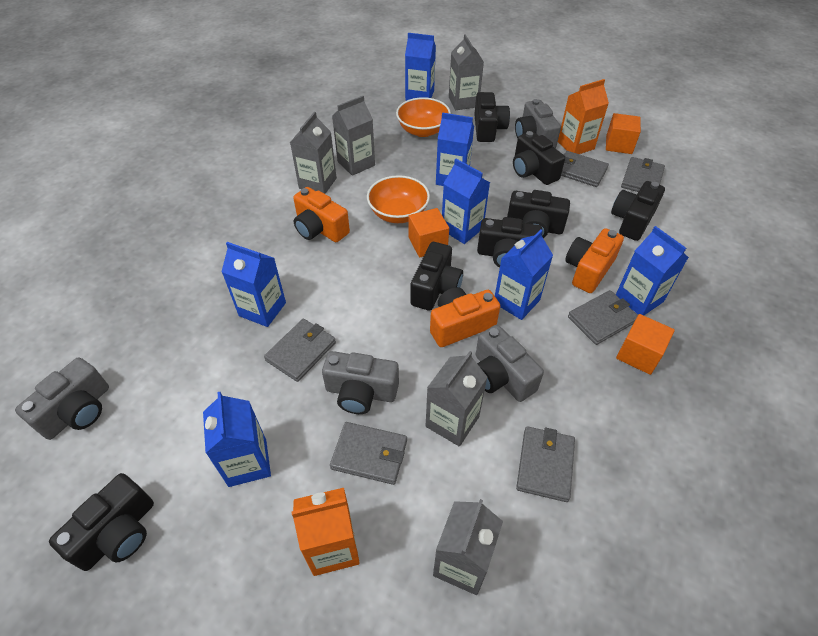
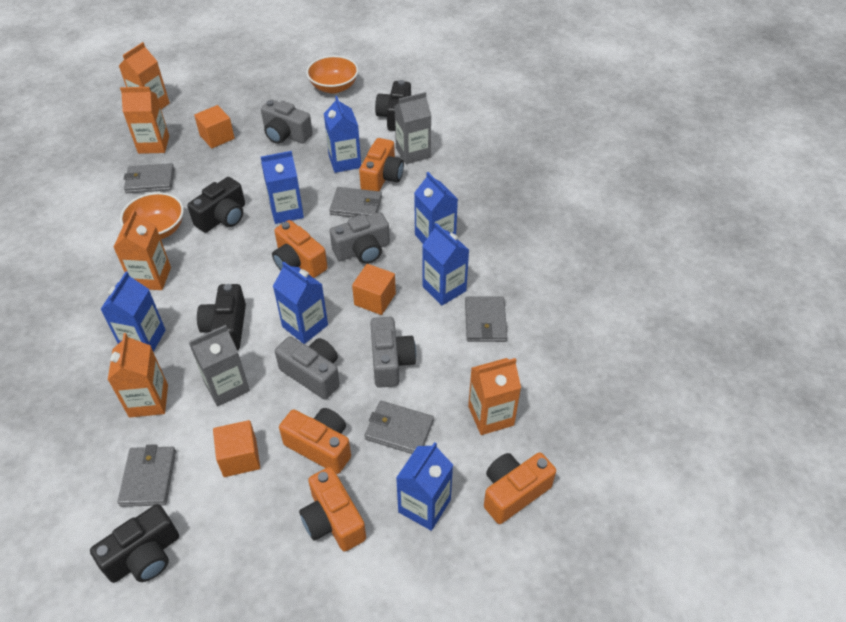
black camera: 7 -> 4
grey carton: 5 -> 2
grey wallet: 6 -> 5
orange camera: 3 -> 5
orange carton: 2 -> 5

